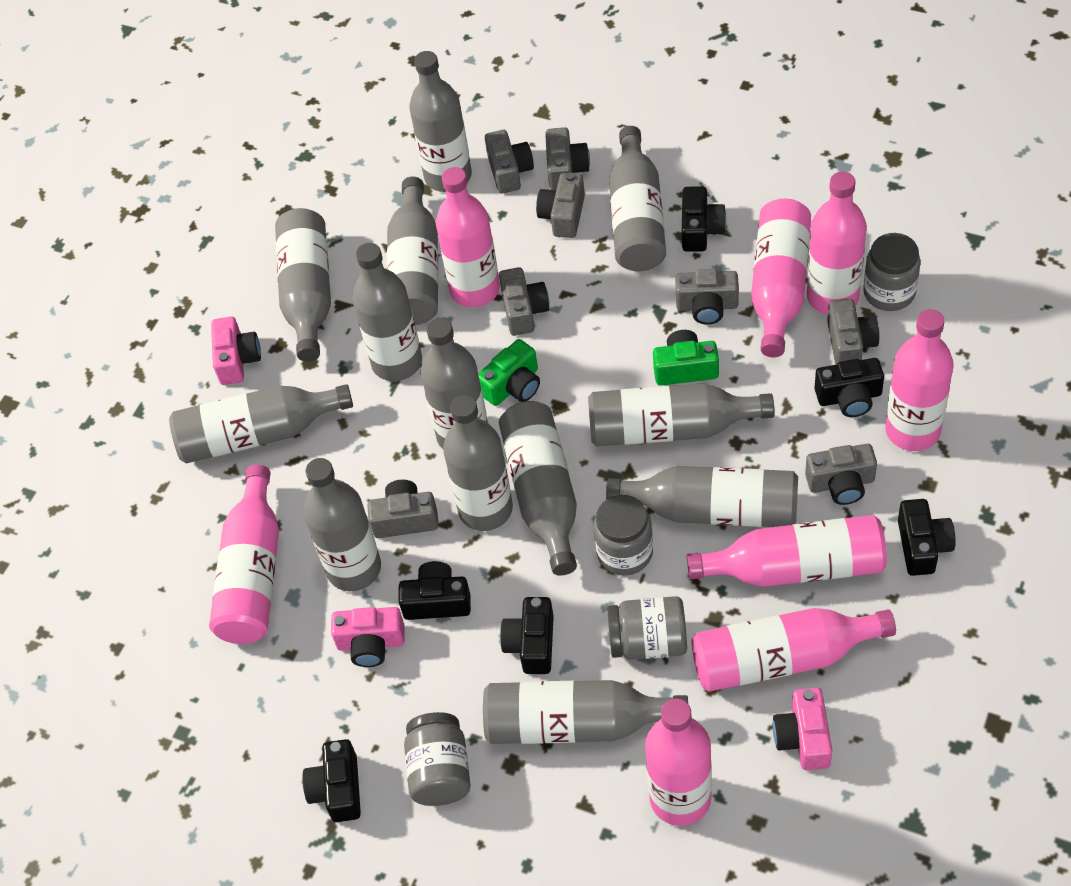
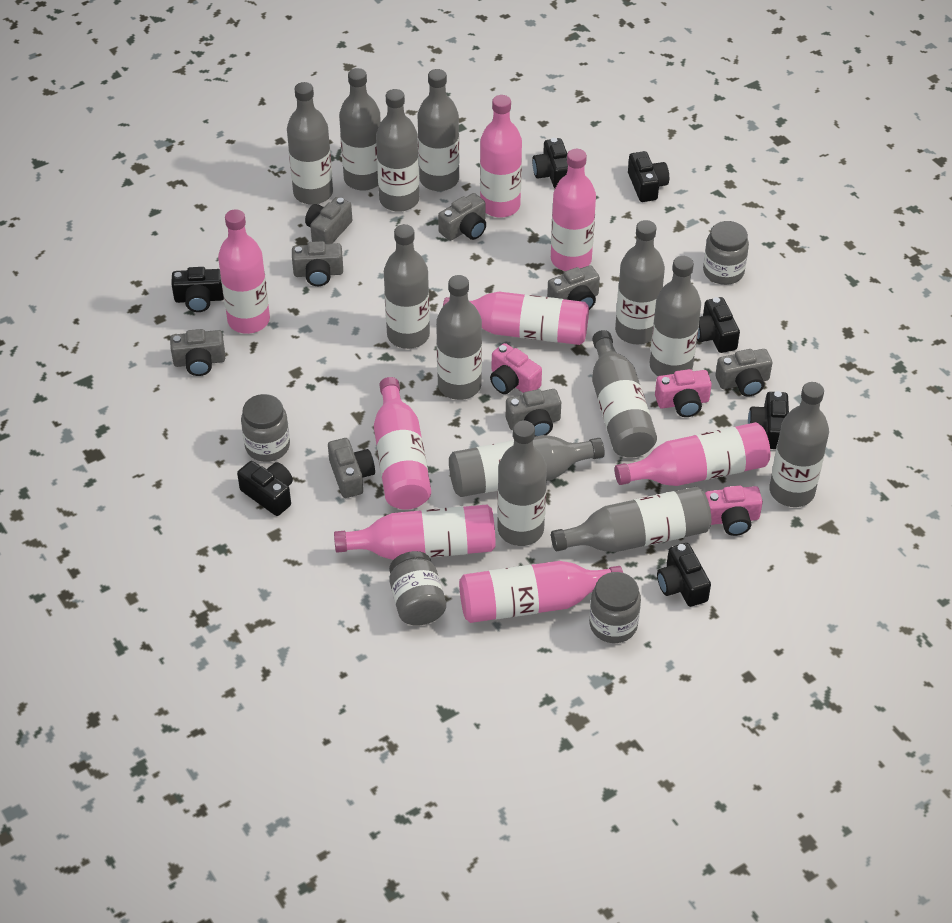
black camera: 6 -> 7
green camera: 2 -> 0

